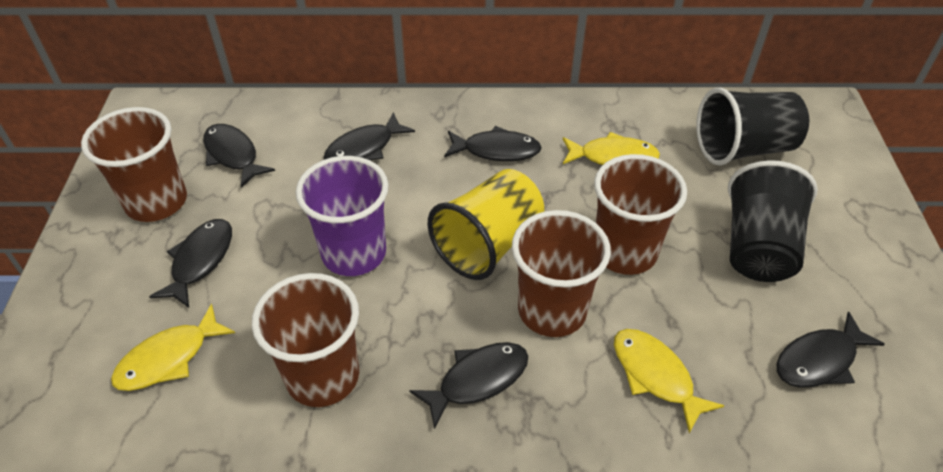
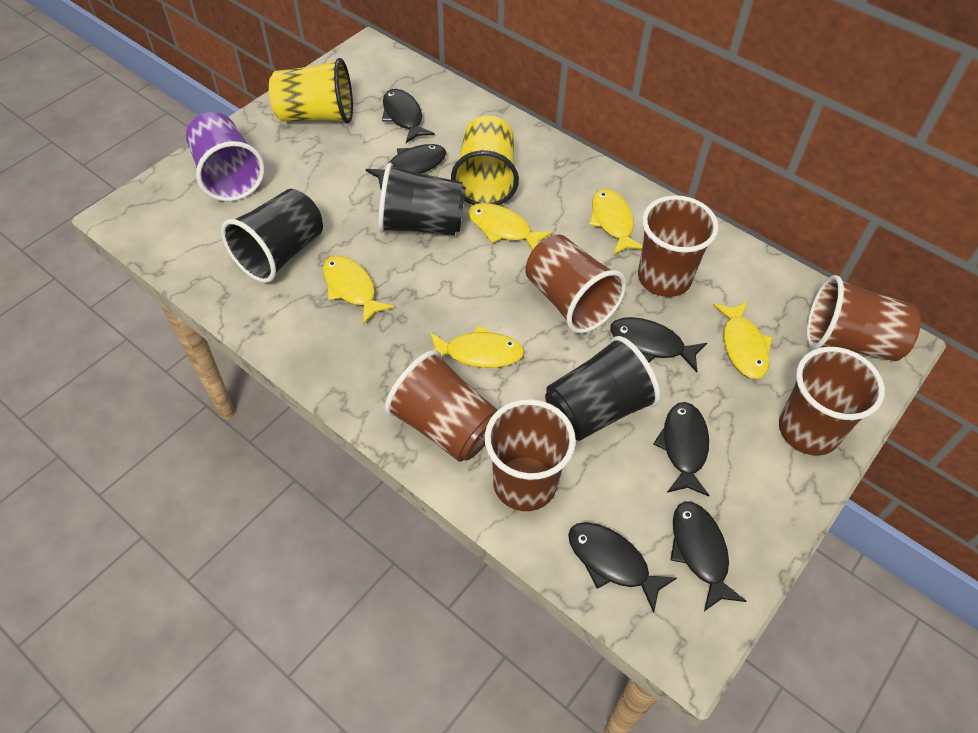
black cup: 2 -> 3
brown cup: 4 -> 6
yellow cup: 1 -> 2
yellow fish: 3 -> 5

